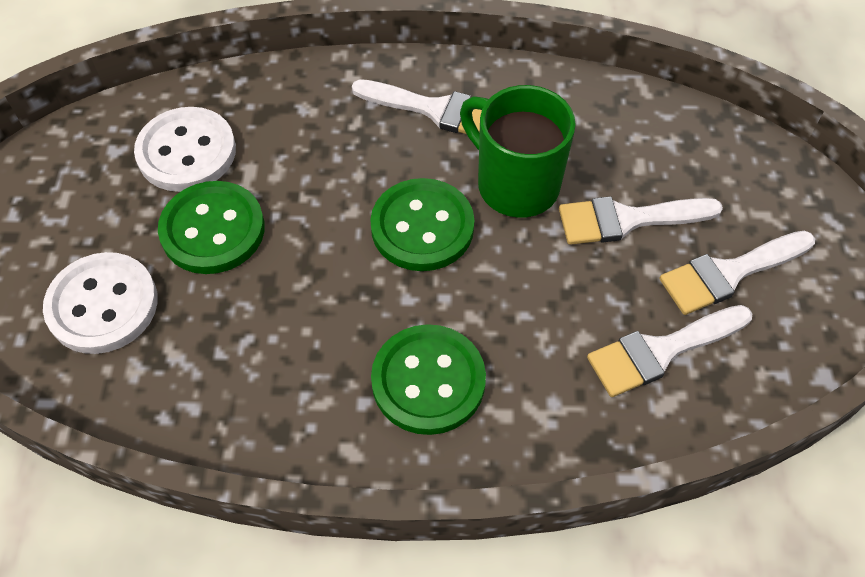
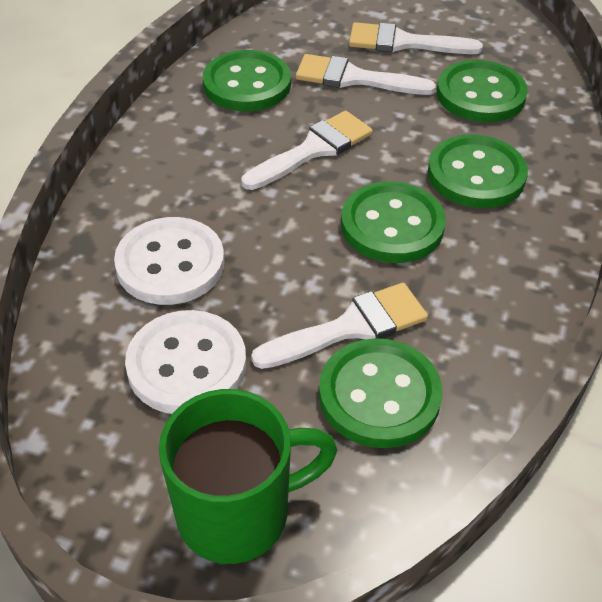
green button: 3 -> 5

